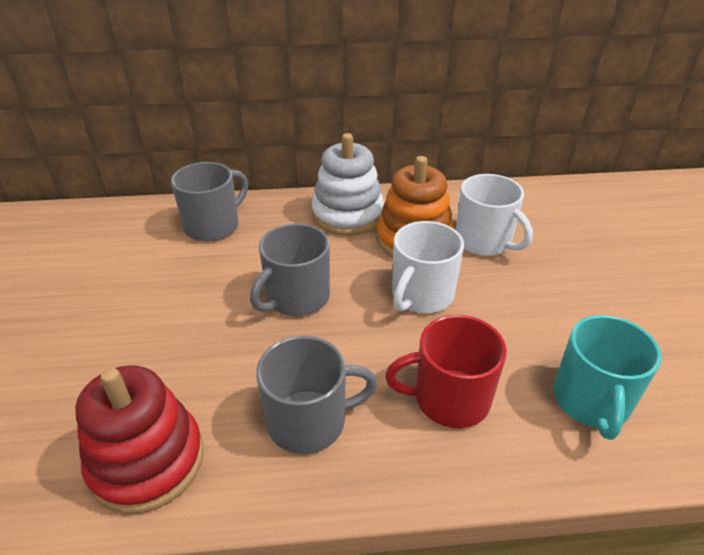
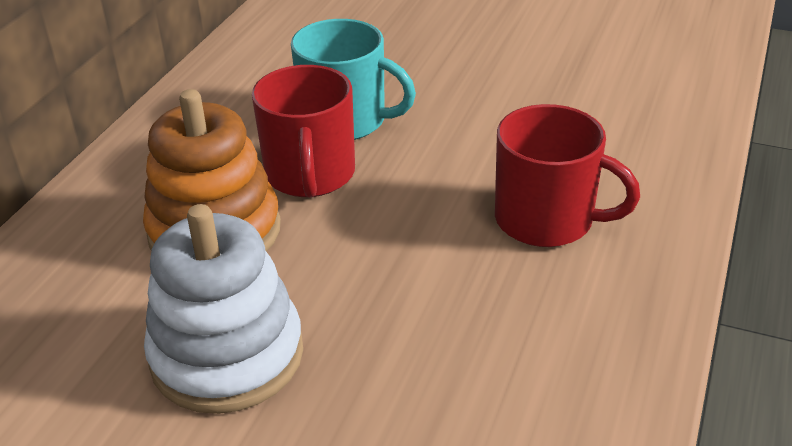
grey mug: 3 -> 0
red mug: 1 -> 2
red stacking toy: 1 -> 0
white mug: 2 -> 0

